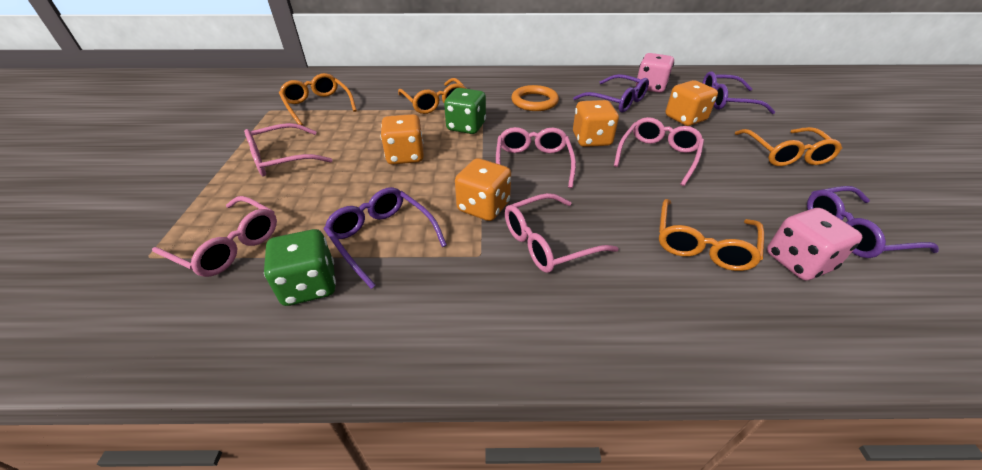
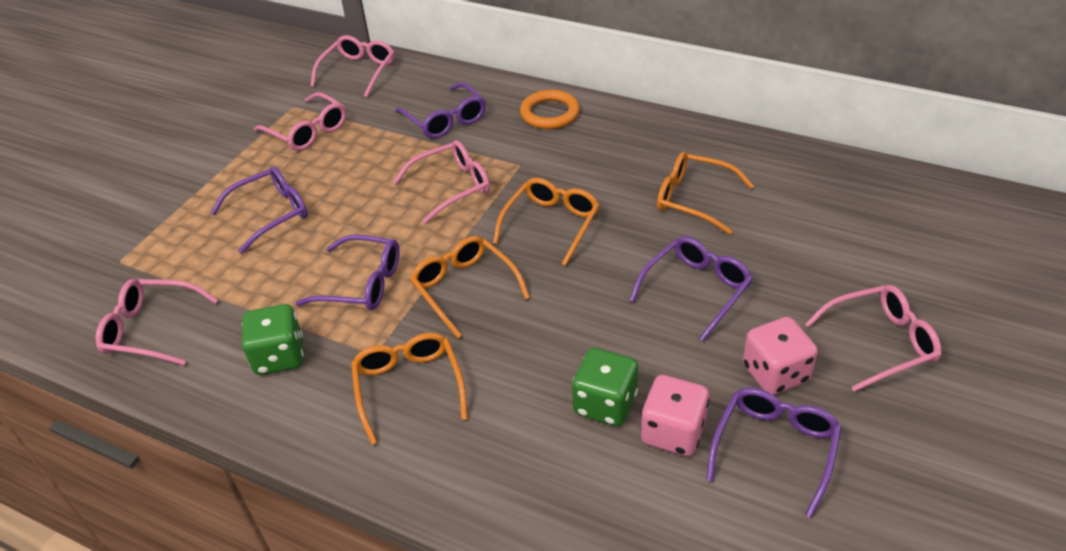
orange dice: 4 -> 0
purple glasses: 4 -> 5

